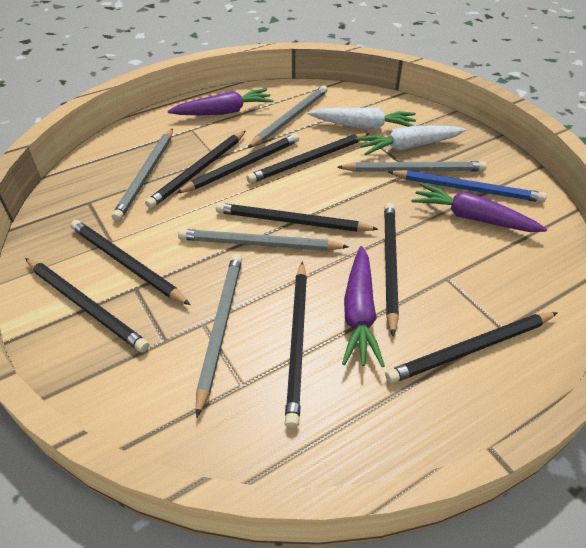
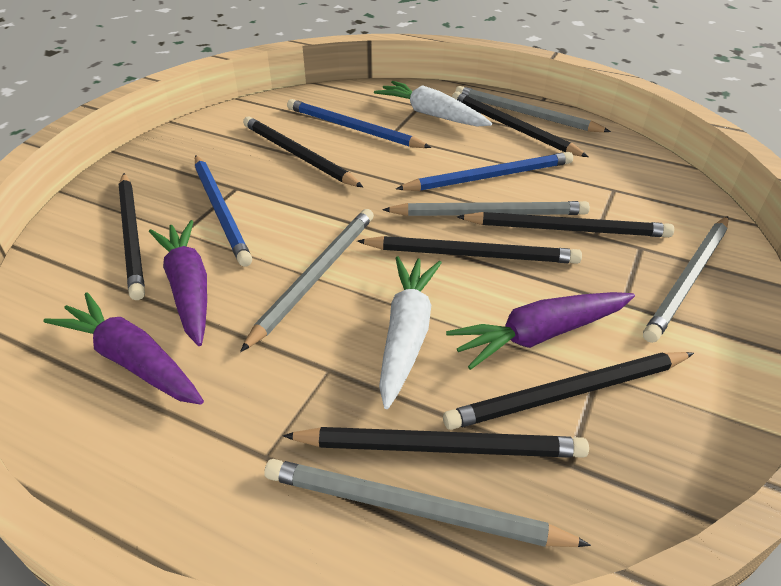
black pencil: 9 -> 7
blue pencil: 1 -> 3

